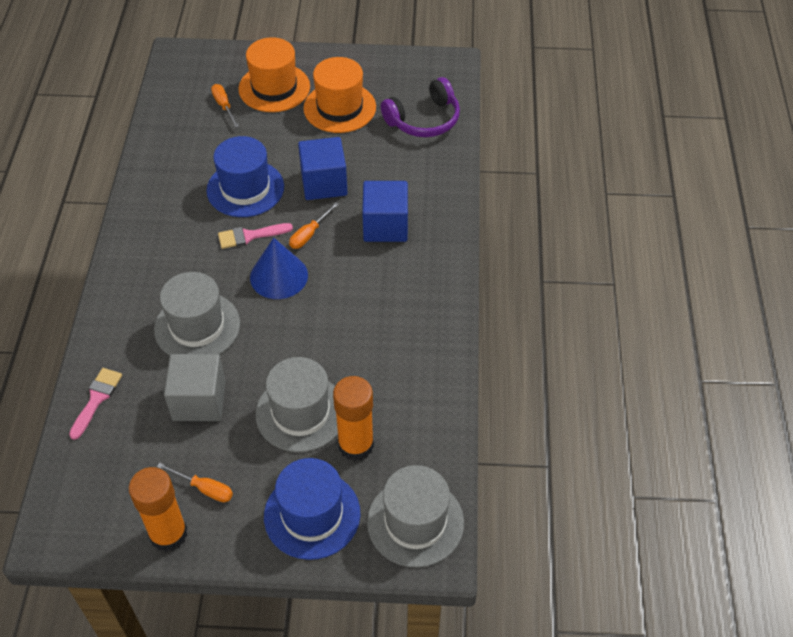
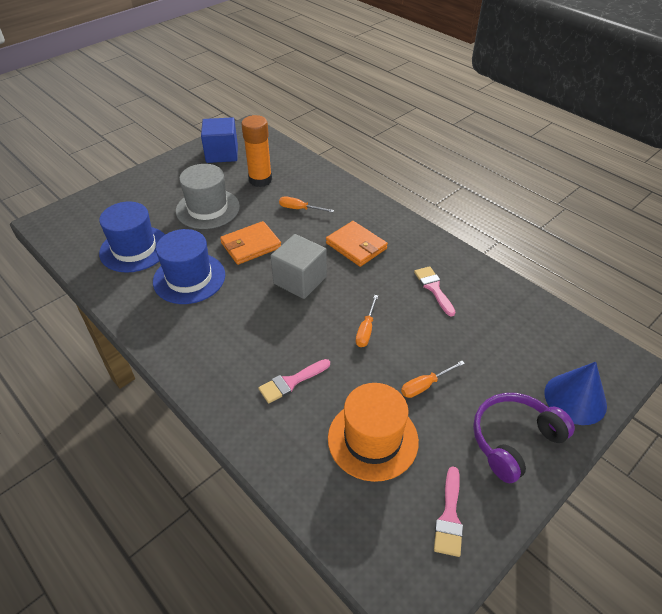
blue cube: 2 -> 1
grey hat: 3 -> 1
orange glue stick: 2 -> 1
orange hat: 2 -> 1
orange wallet: 0 -> 2
pink brush: 2 -> 3

